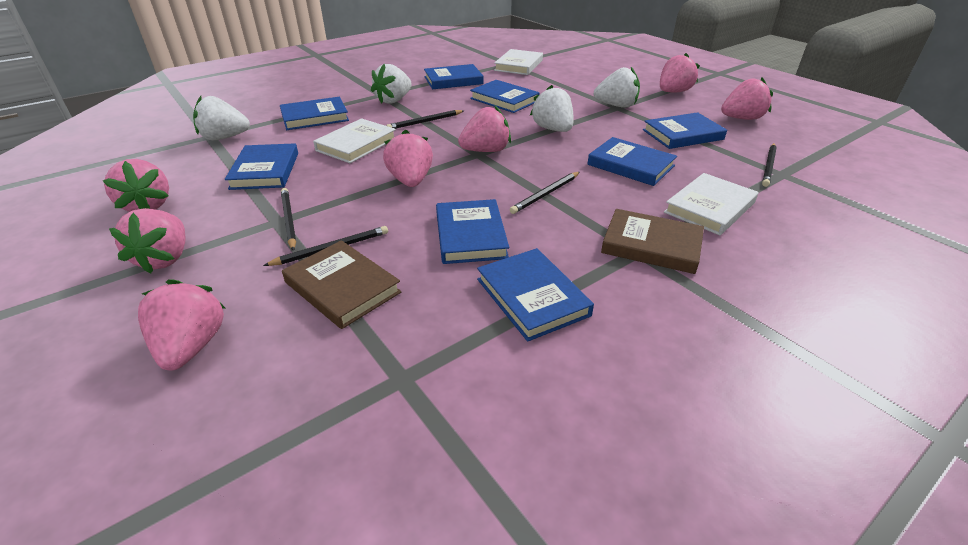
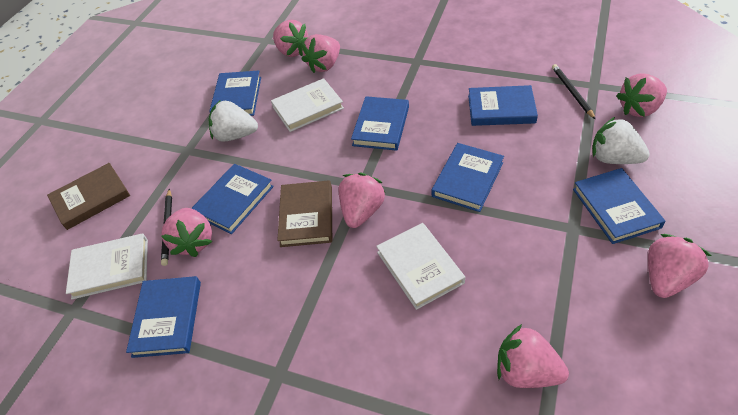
black pencil: 5 -> 2
blue book: 8 -> 7
white strawberry: 4 -> 2

